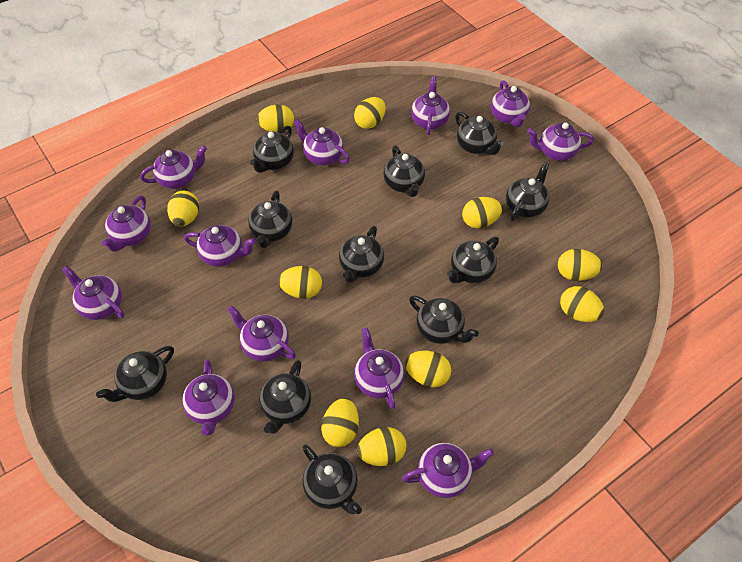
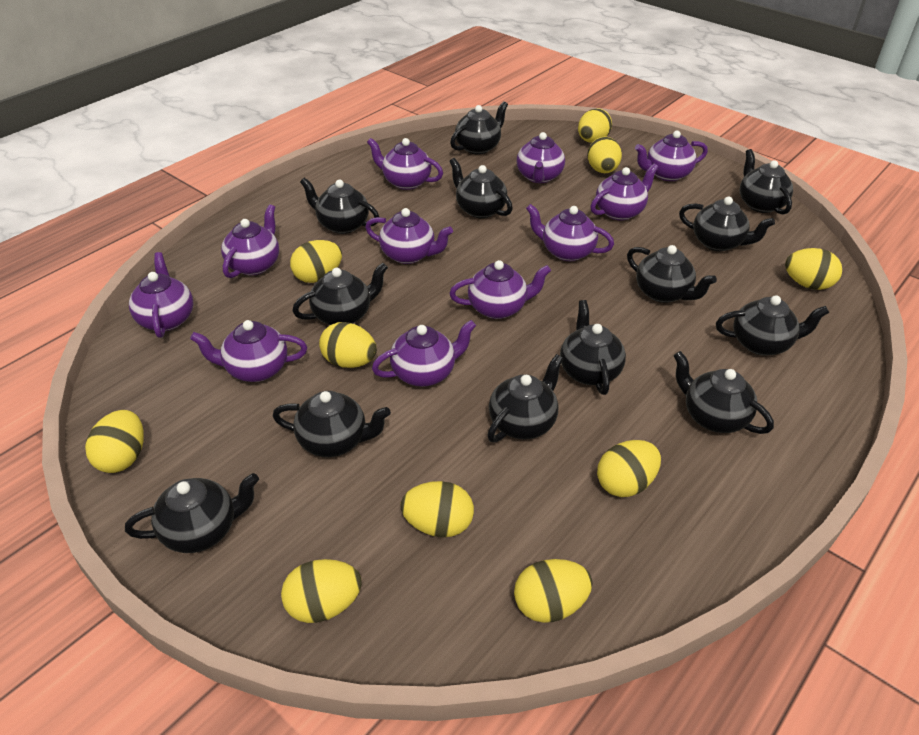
black teapot: 11 -> 13
purple teapot: 12 -> 11

